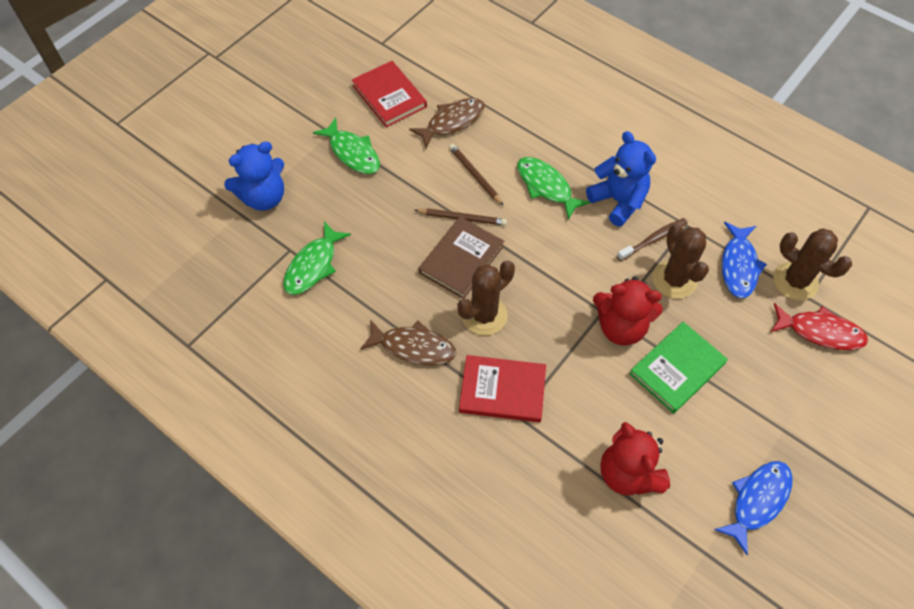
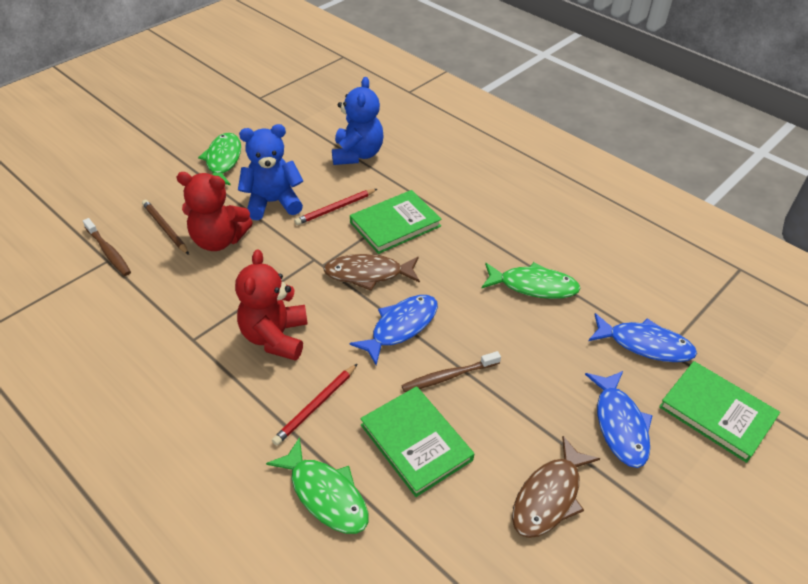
blue fish: 2 -> 3
brown book: 1 -> 0
brown cactus: 3 -> 0
brown pencil: 2 -> 1
brown toothbrush: 1 -> 2
green book: 1 -> 3
red book: 2 -> 0
red fish: 1 -> 0
red pencil: 0 -> 2

